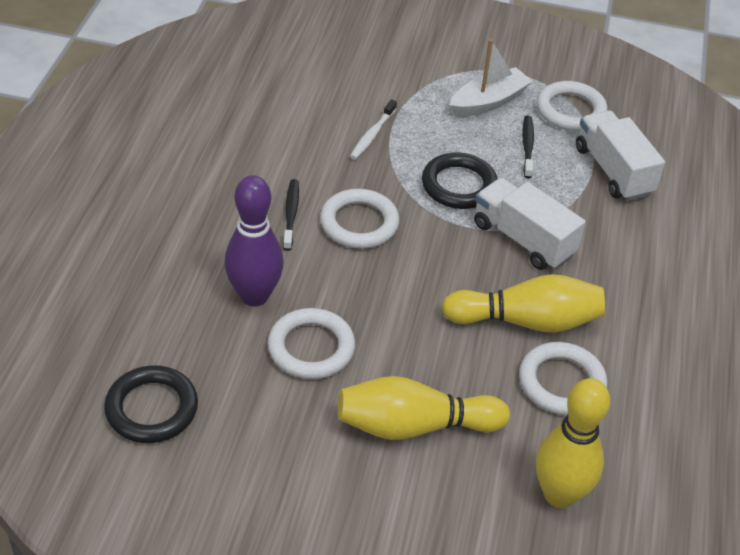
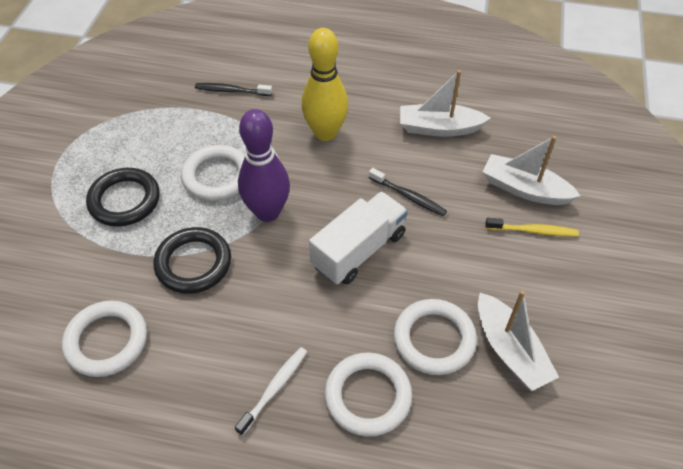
white boat: 1 -> 3
white truck: 2 -> 1
yellow bowling pin: 3 -> 1
yellow toothbrush: 0 -> 1

